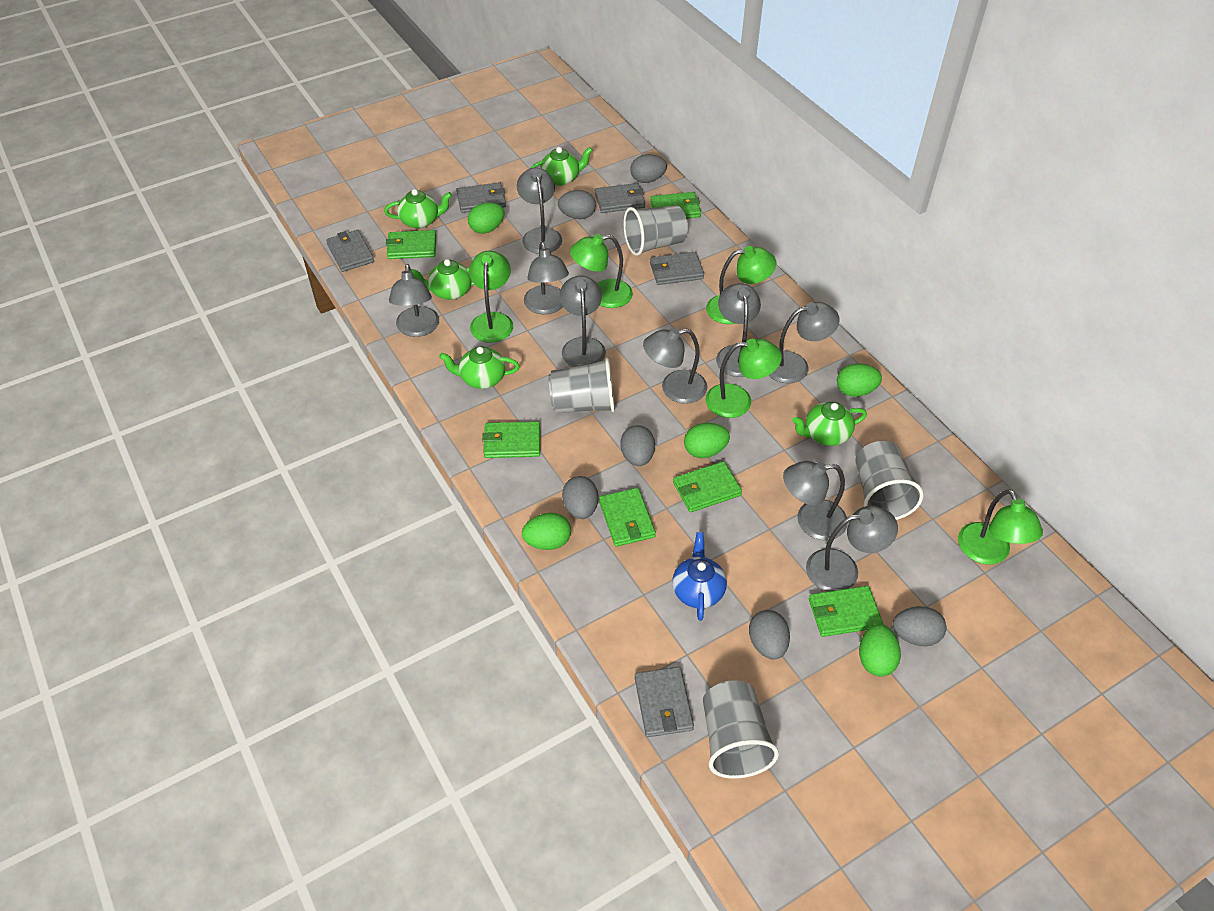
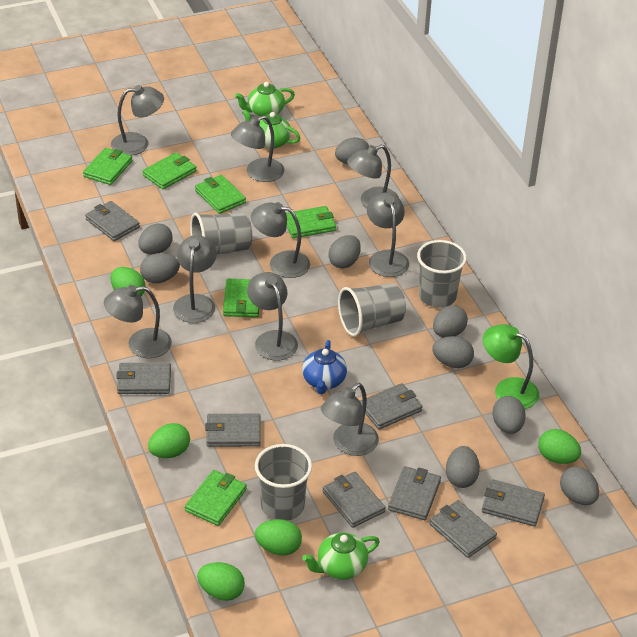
green lamp: 5 -> 1
green teapot: 5 -> 3
grey egg: 6 -> 9
grey wallet: 5 -> 8

